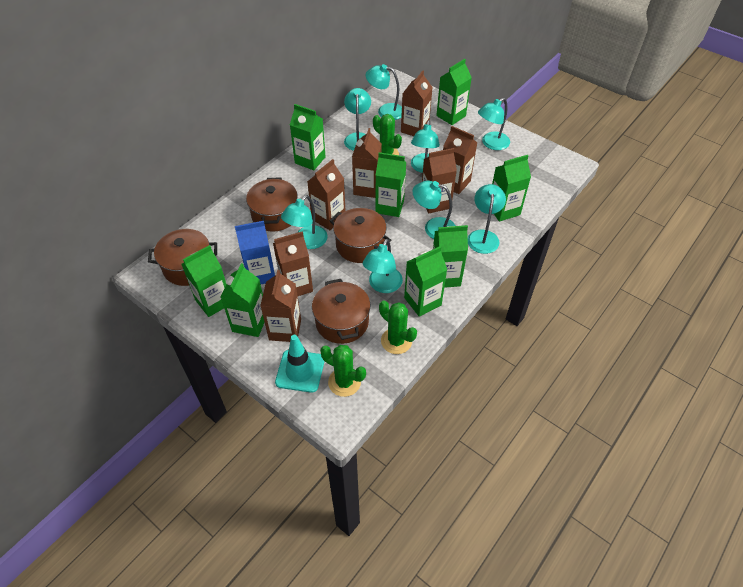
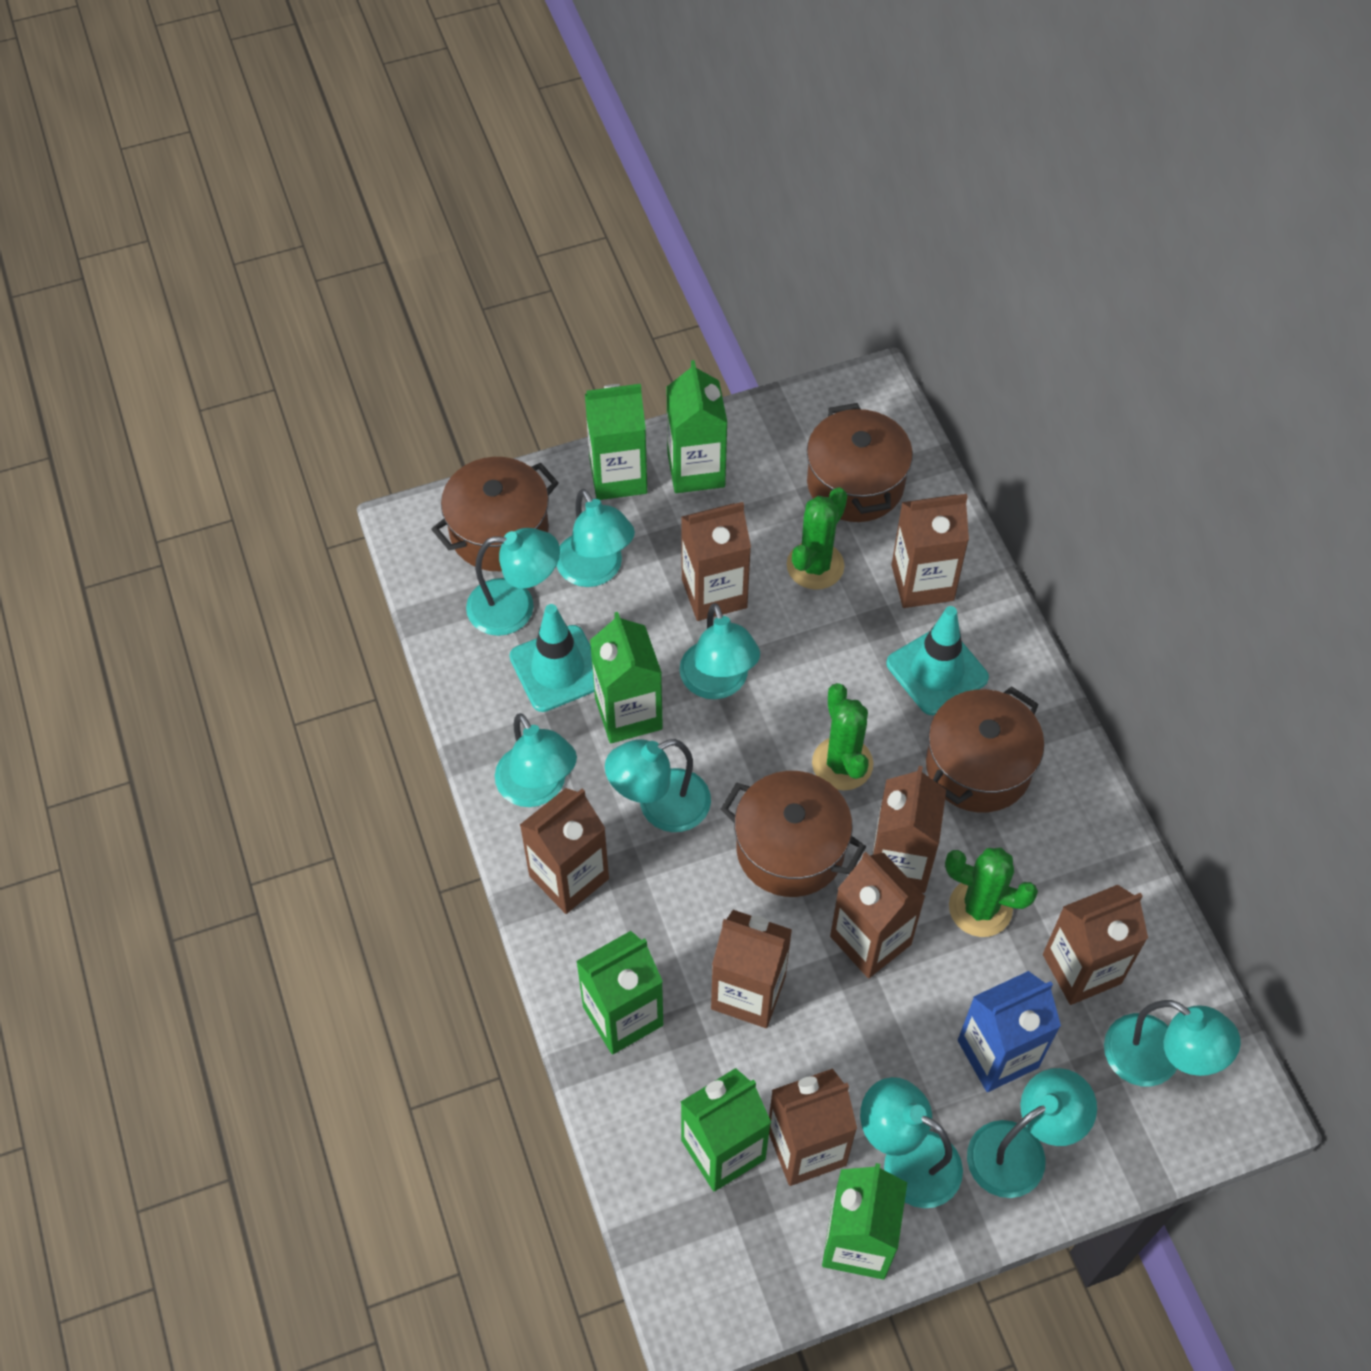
brown carton: 7 -> 8
green carton: 8 -> 6
turquoise traffic cone: 1 -> 2

